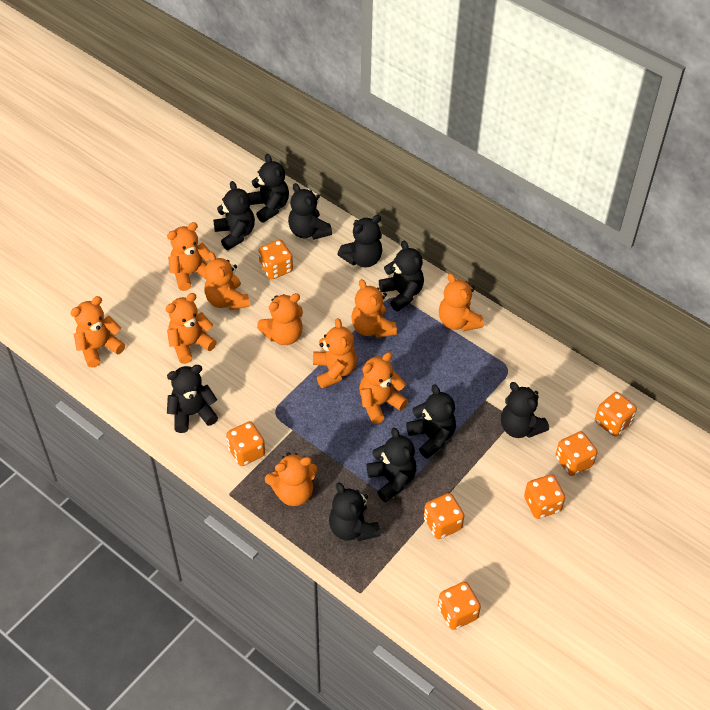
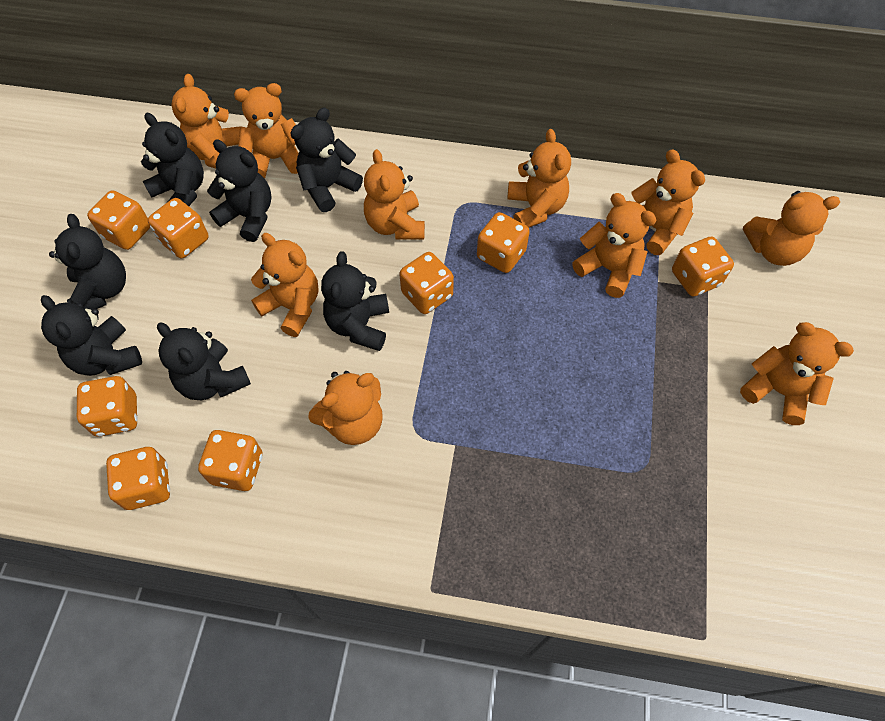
black teddy bear: 10 -> 7
orange dice: 7 -> 8

